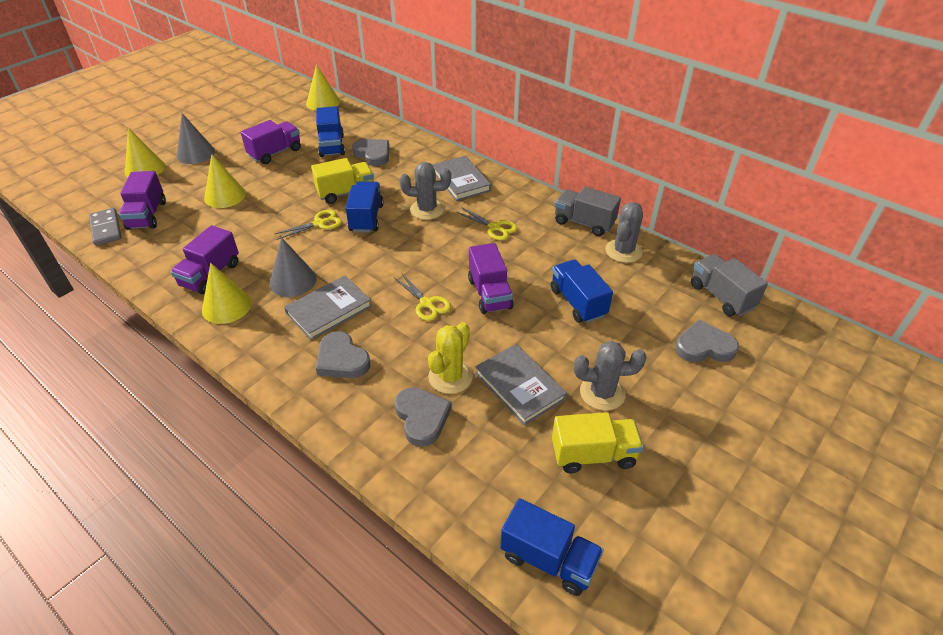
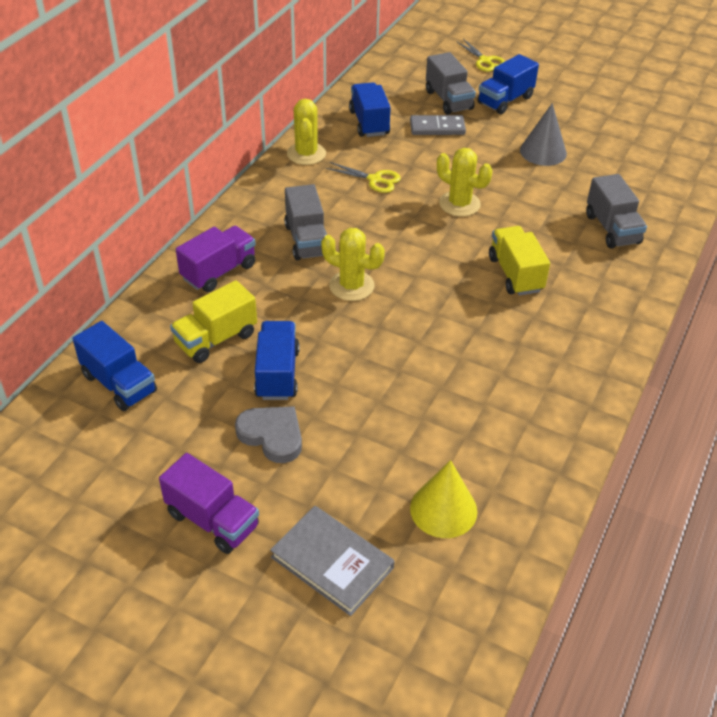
grey book: 3 -> 1
grey cactus: 3 -> 0
grey cone: 2 -> 1
grey heart: 4 -> 1
grey truck: 2 -> 3
purple truck: 4 -> 2
yellow cactus: 1 -> 3
yellow cone: 4 -> 1
yellow scissors: 3 -> 2

